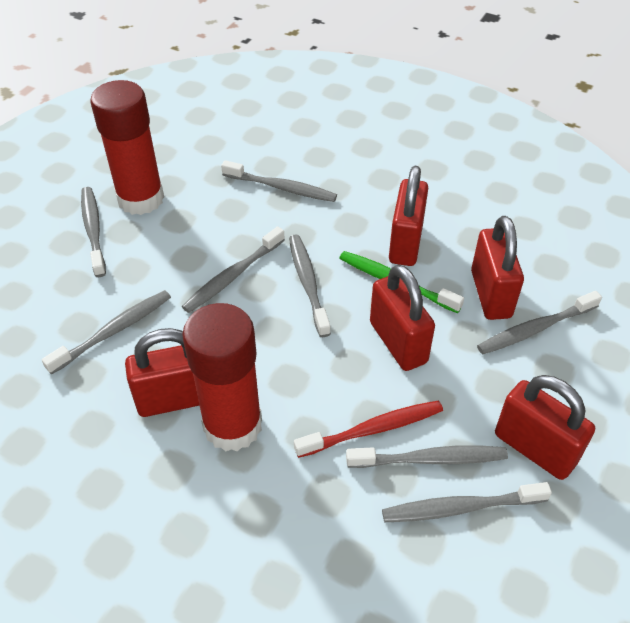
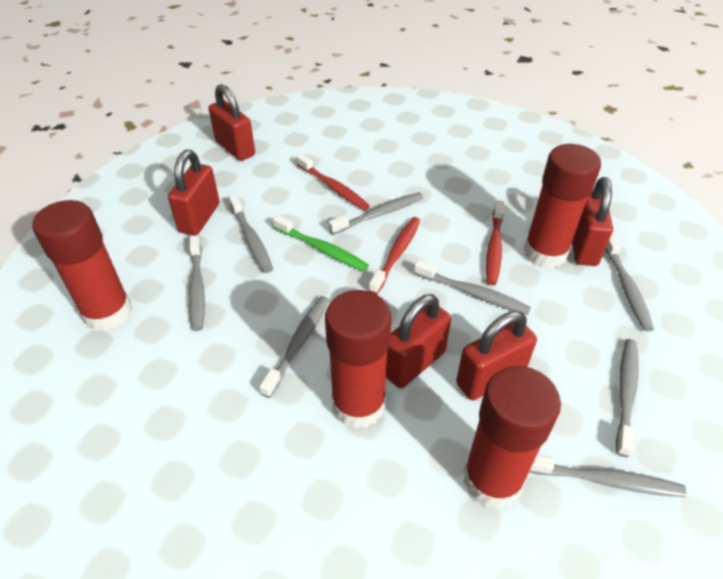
red glue stick: 2 -> 4
red toothbrush: 1 -> 3

